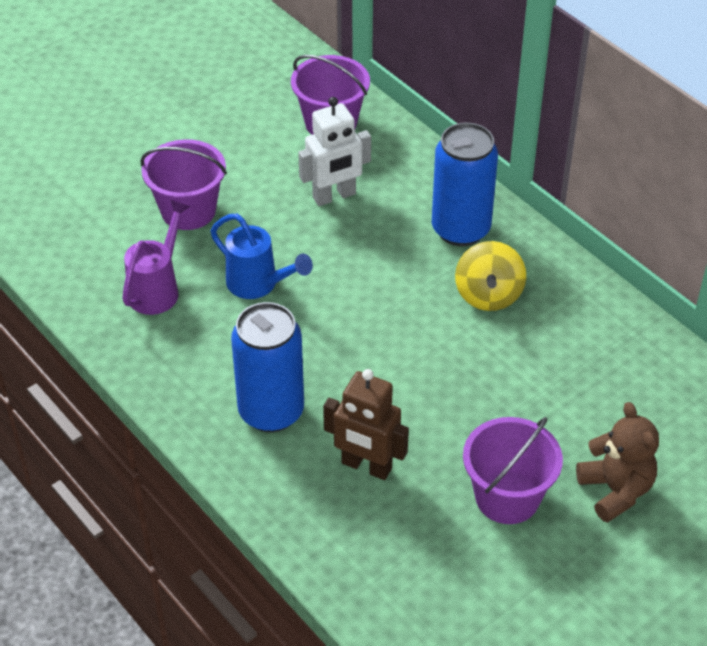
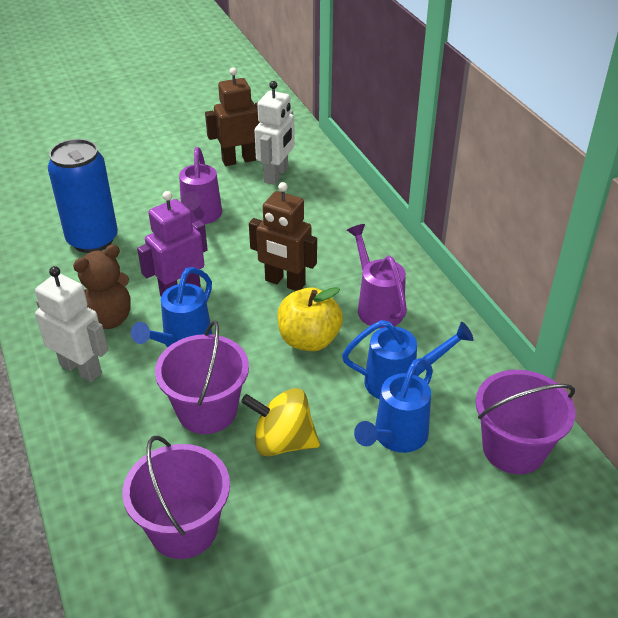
blue can: 2 -> 1
blue watering can: 1 -> 3
brown robot: 1 -> 2
purple robot: 0 -> 1
purple watering can: 1 -> 2
white robot: 1 -> 2
yellow apple: 0 -> 1

